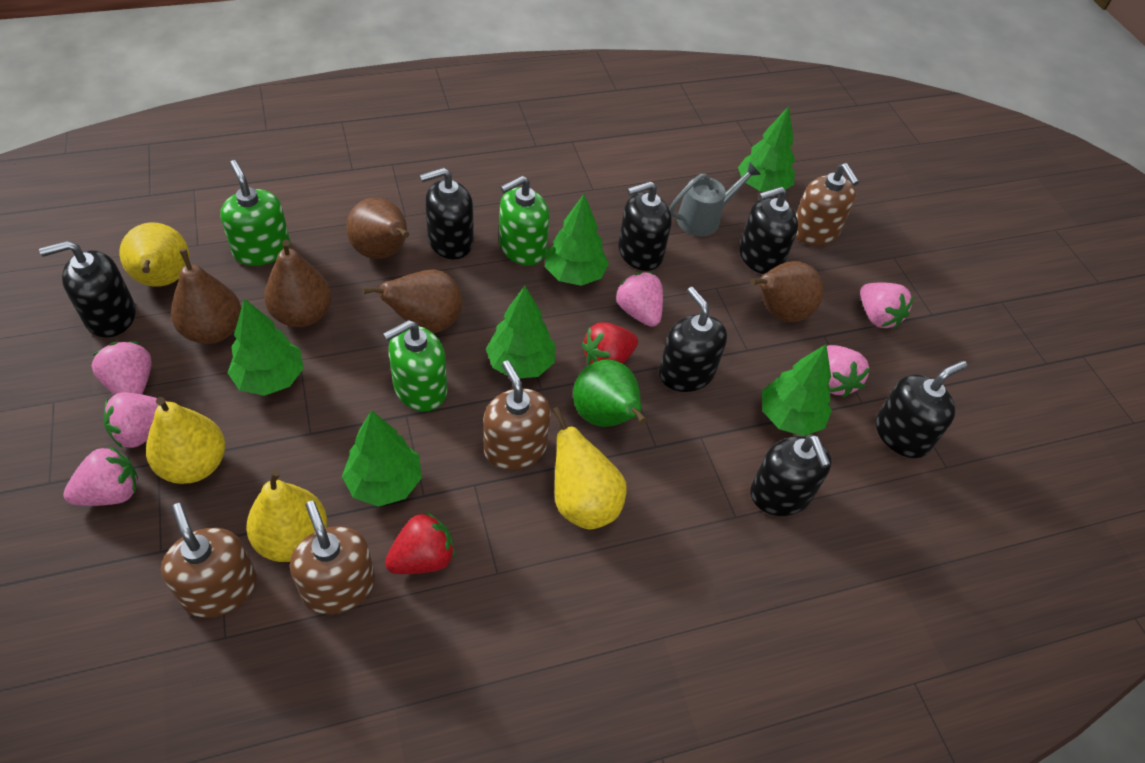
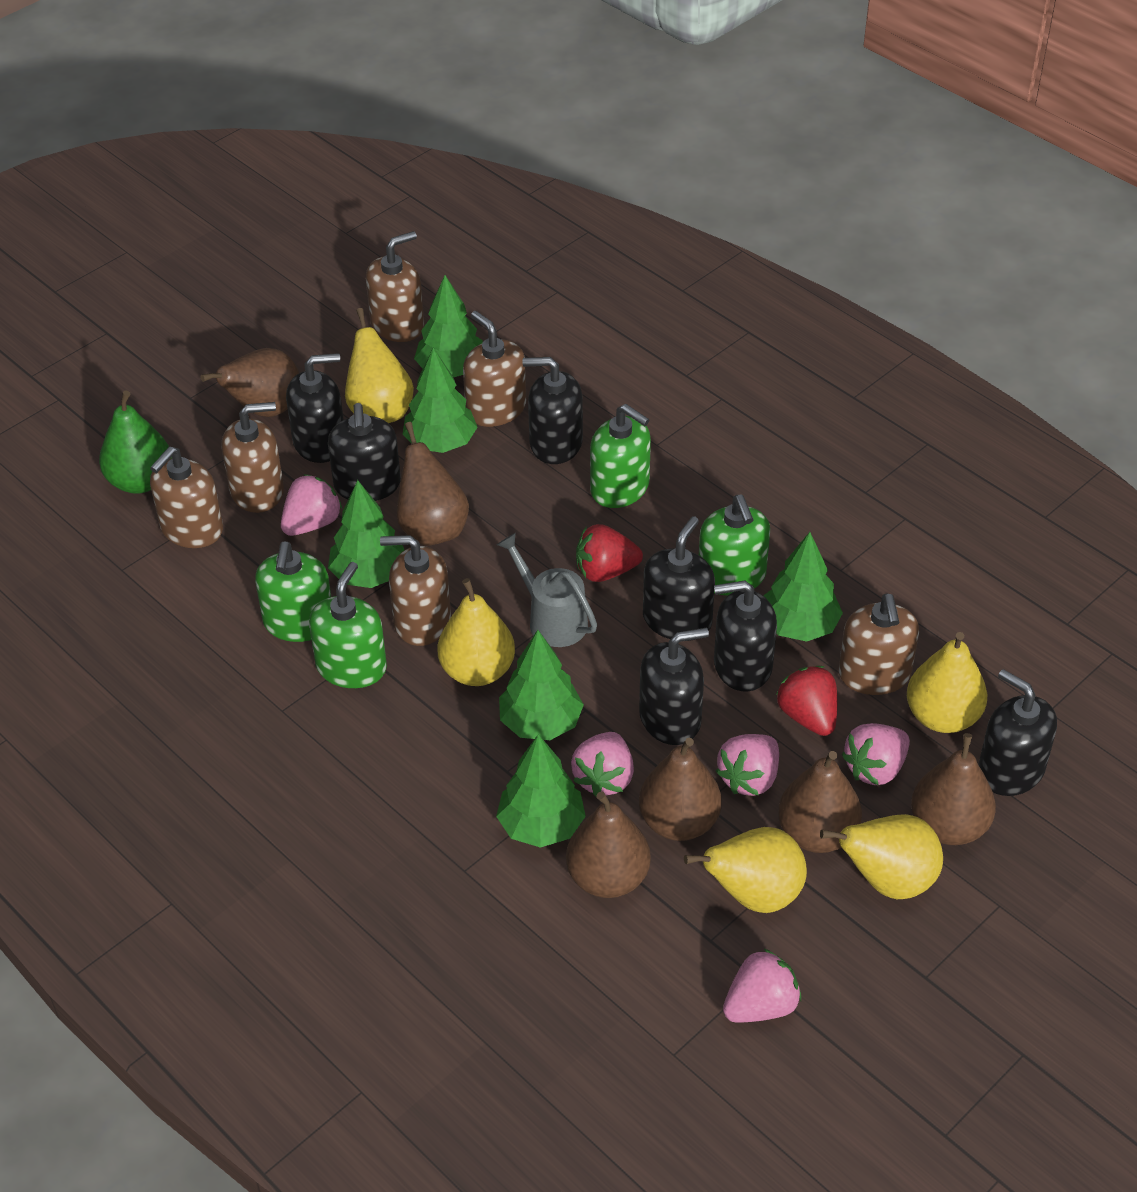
brown pear: 5 -> 6
brown soap dispenser: 4 -> 6
green soap dispenser: 3 -> 4
pink strawberry: 6 -> 5
yellow pear: 4 -> 5

